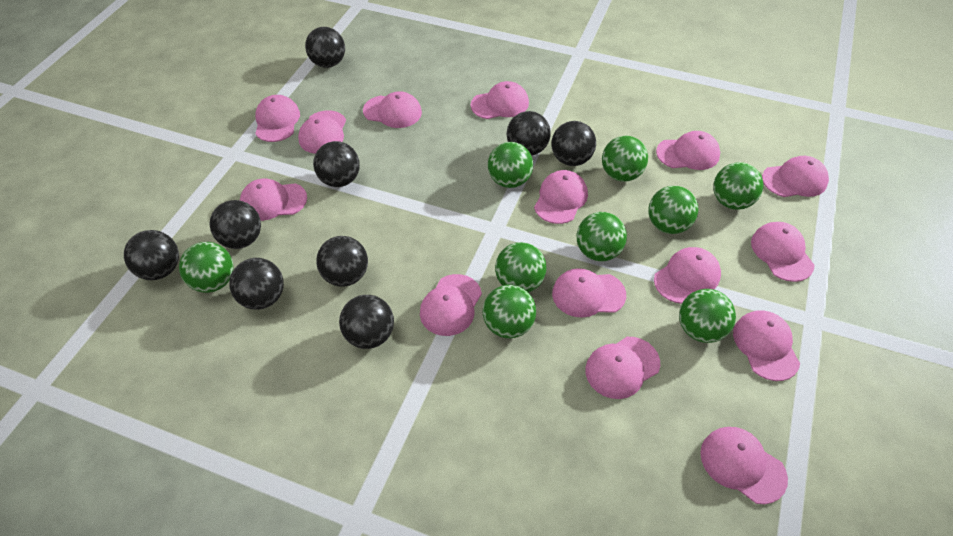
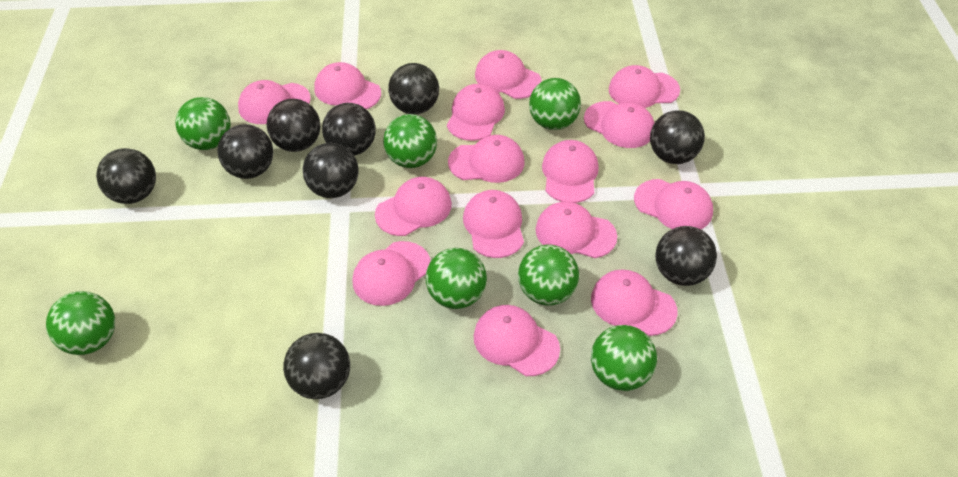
green ball: 9 -> 7

